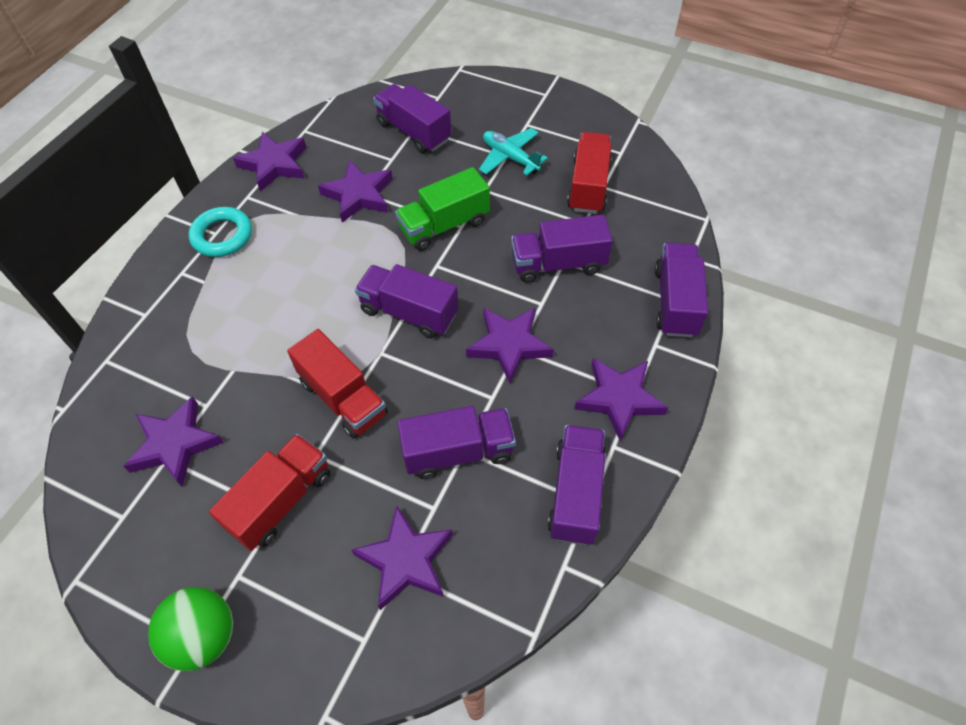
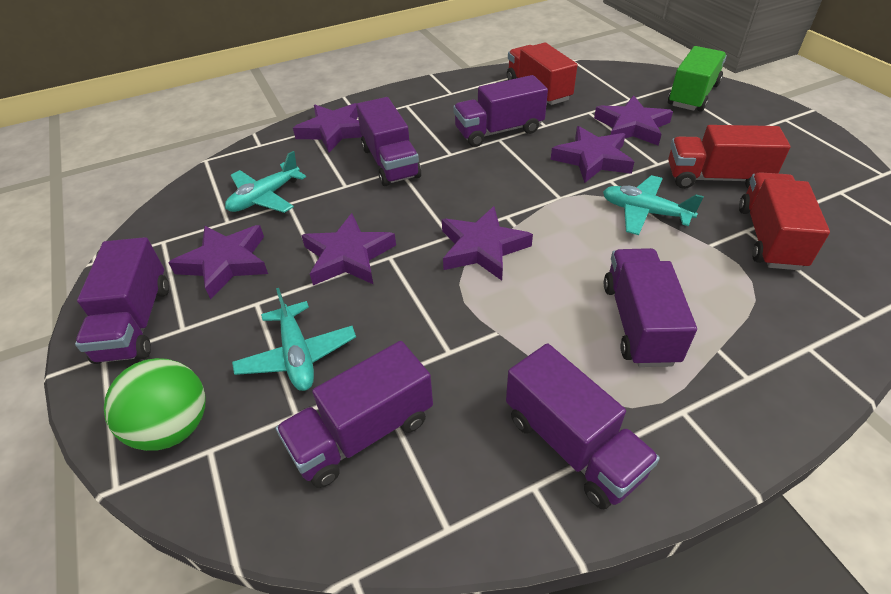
turquoise plane: 1 -> 3
turquoise ring: 1 -> 0

